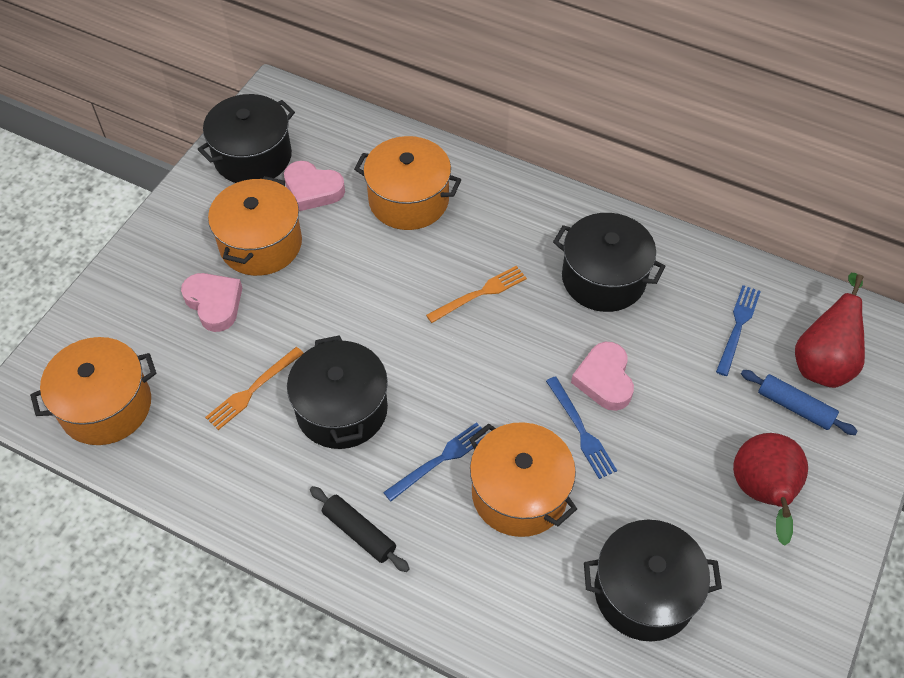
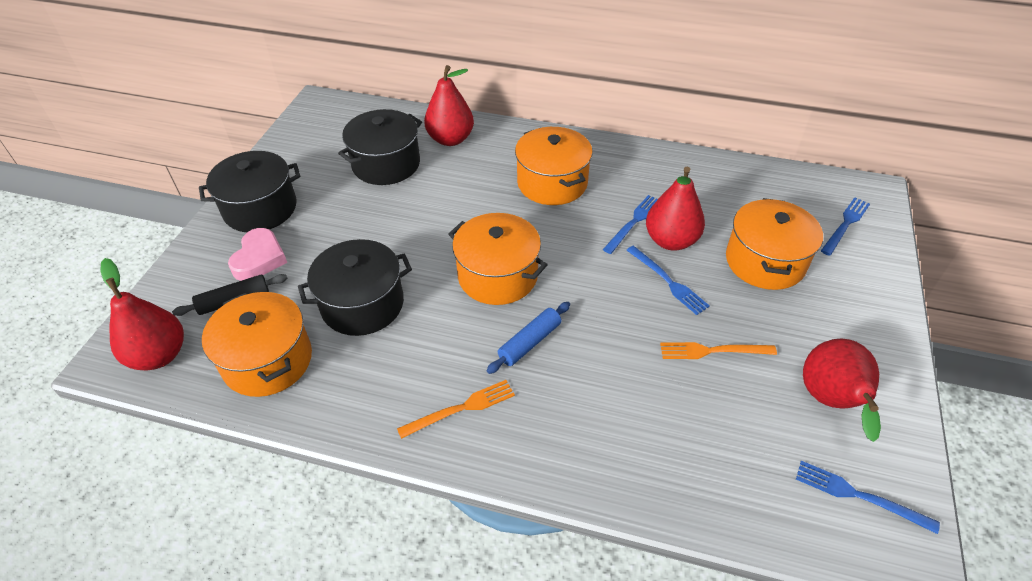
black pot: 4 -> 3
blue fork: 3 -> 4
pink heart: 3 -> 1
red pear: 2 -> 4

